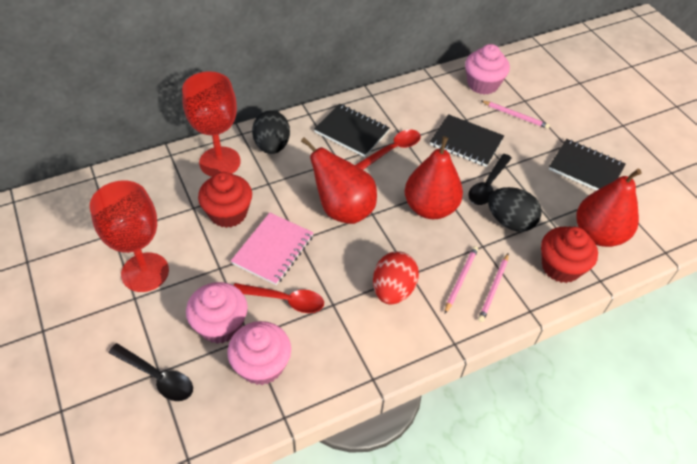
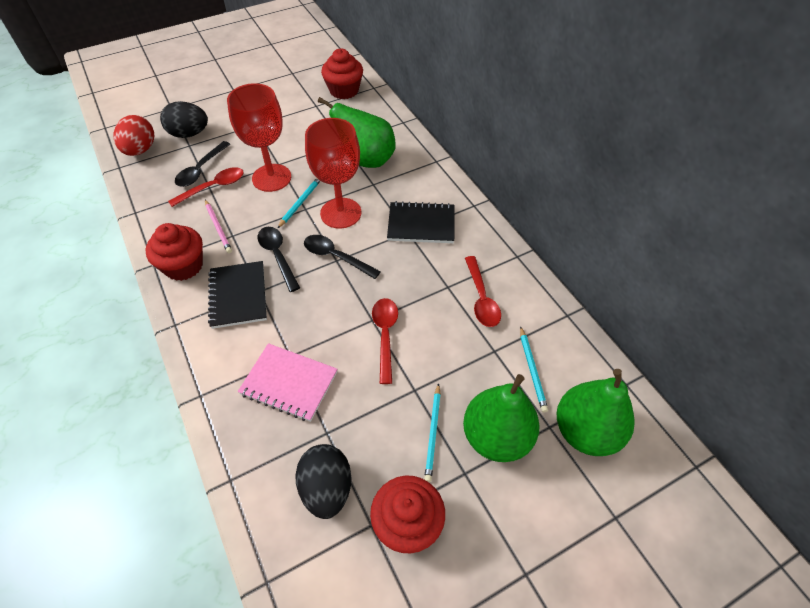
black notebook: 3 -> 2
black spoon: 2 -> 3
green pear: 0 -> 3
pink cupcake: 3 -> 0
pink pencil: 3 -> 1
red cupcake: 2 -> 3
red pear: 3 -> 0
red spoon: 2 -> 3
turquoise pencil: 0 -> 3

